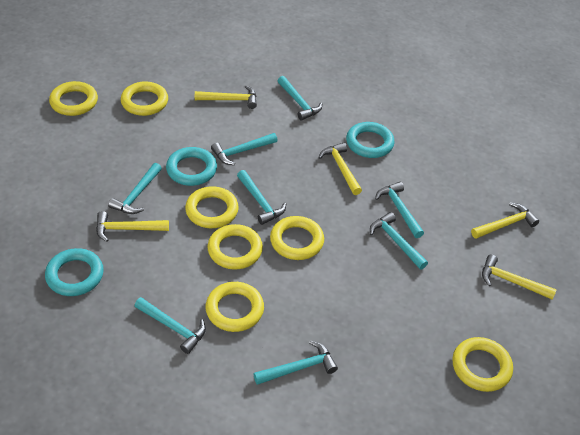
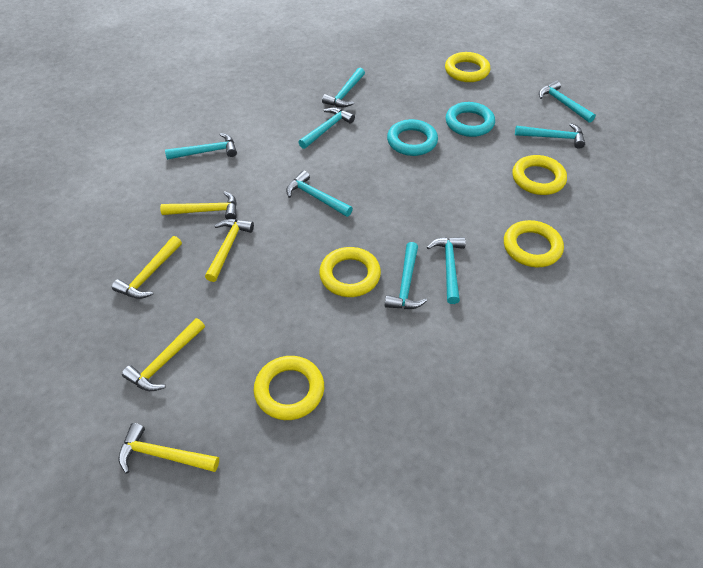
turquoise ring: 3 -> 2
yellow ring: 7 -> 5

